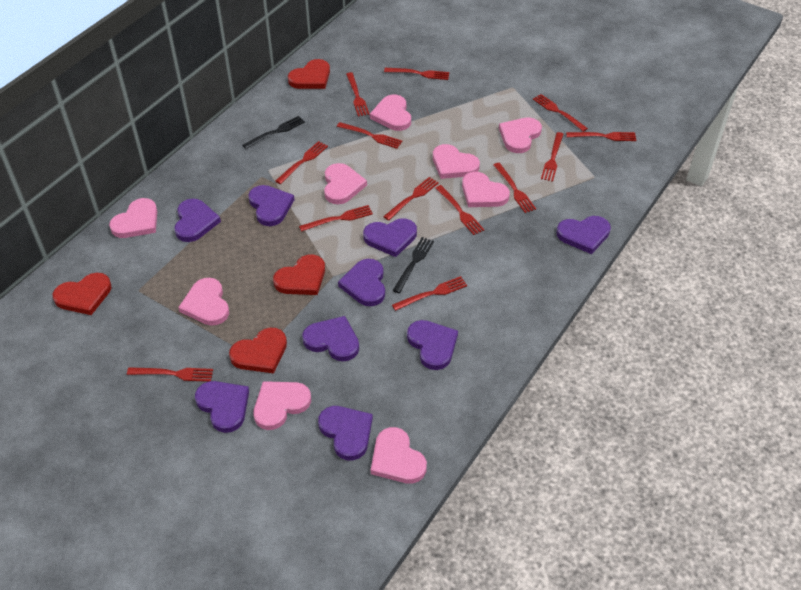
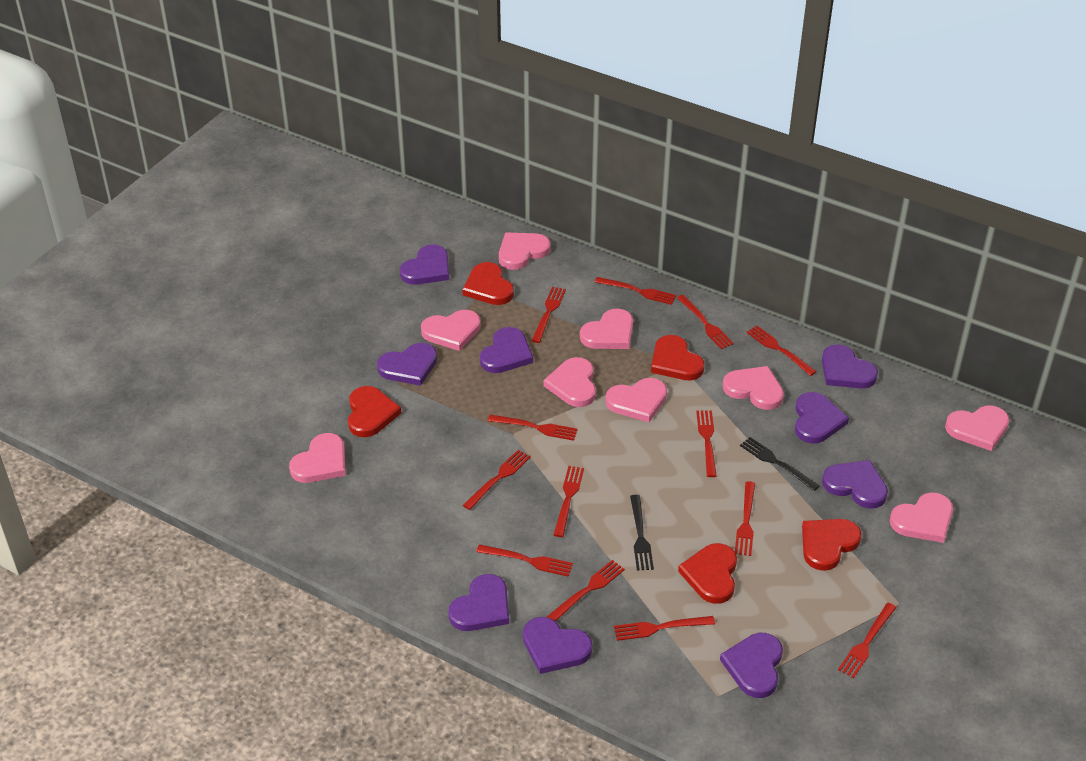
red heart: 4 -> 5

